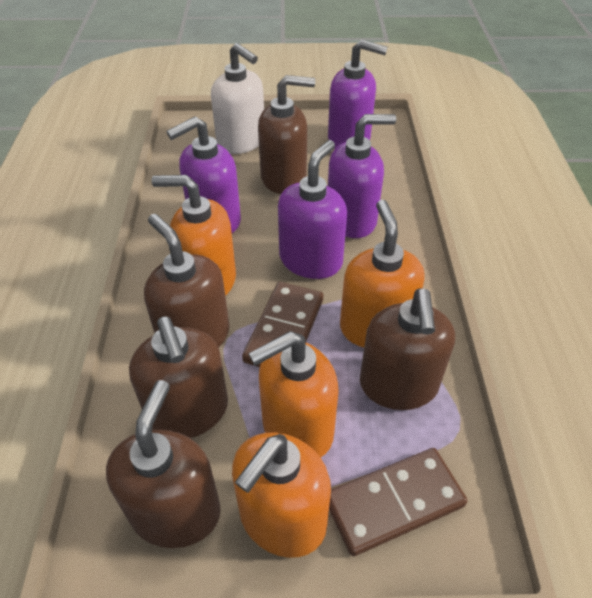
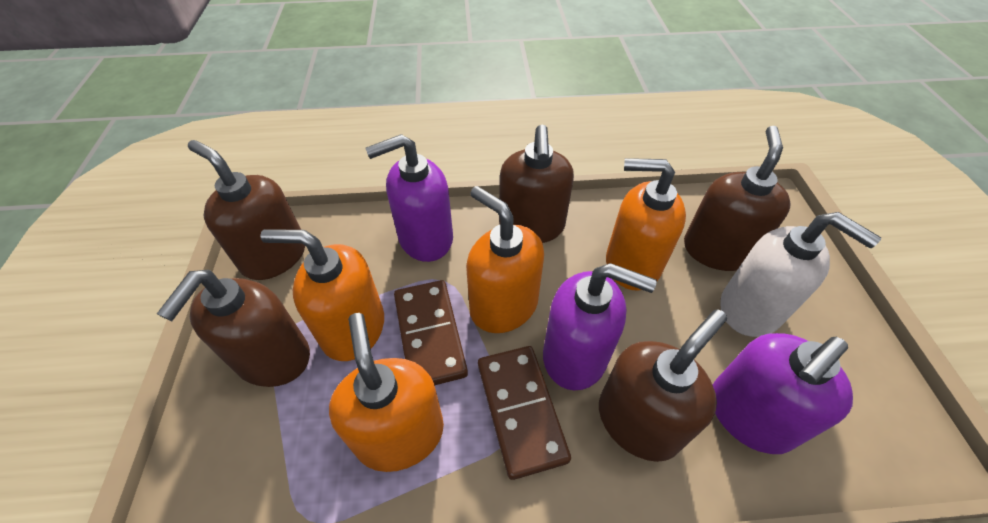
purple soap dispenser: 4 -> 3

